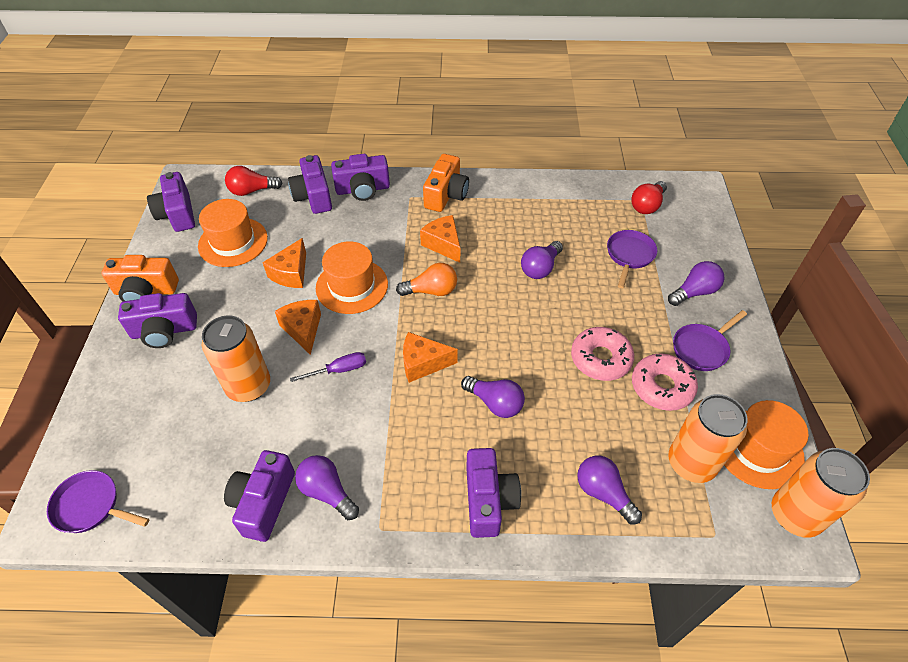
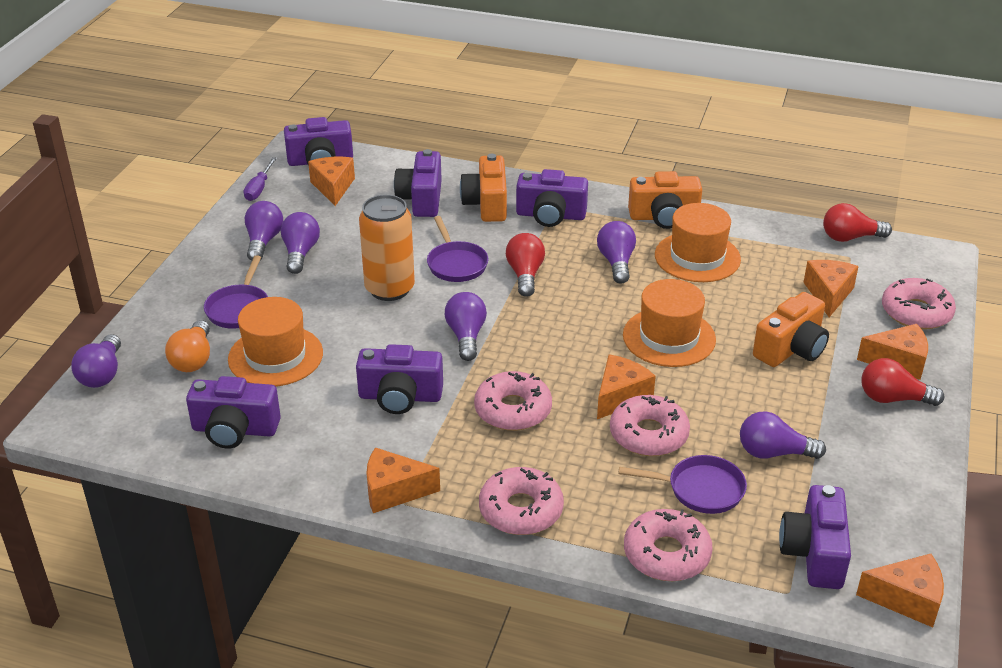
orange camera: 2 -> 3
orange can: 3 -> 1
orange cheese: 4 -> 6
pink donut: 2 -> 5
purple light bulb: 5 -> 6
red light bulb: 2 -> 3

